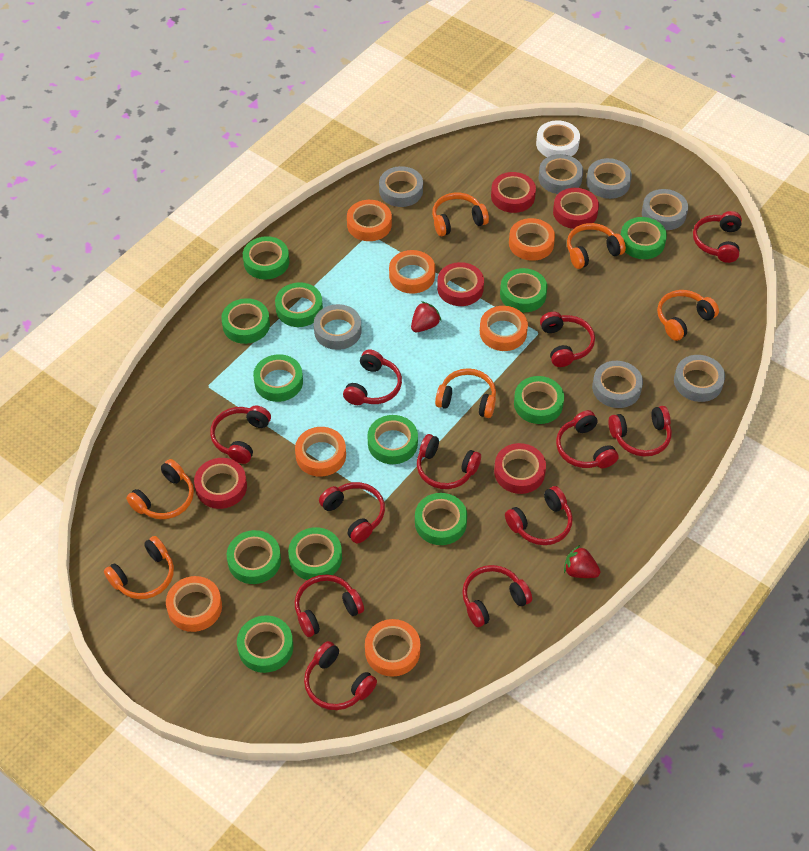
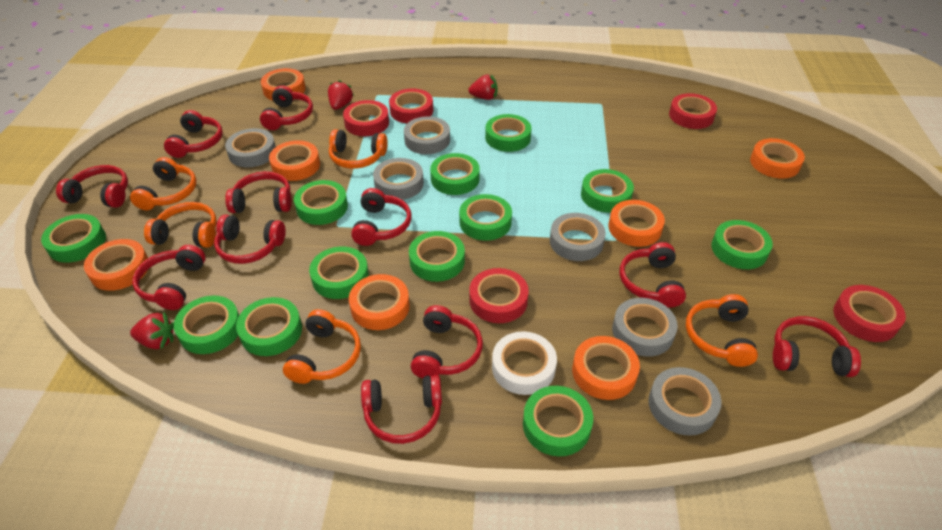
grey tape: 7 -> 6
orange headphones: 6 -> 5
red headphones: 12 -> 11
red strawberry: 2 -> 3

